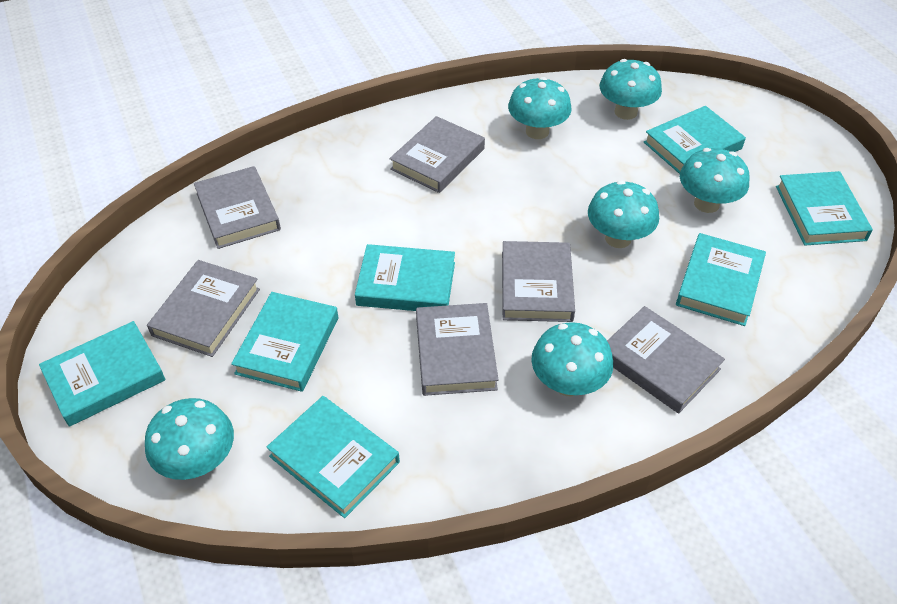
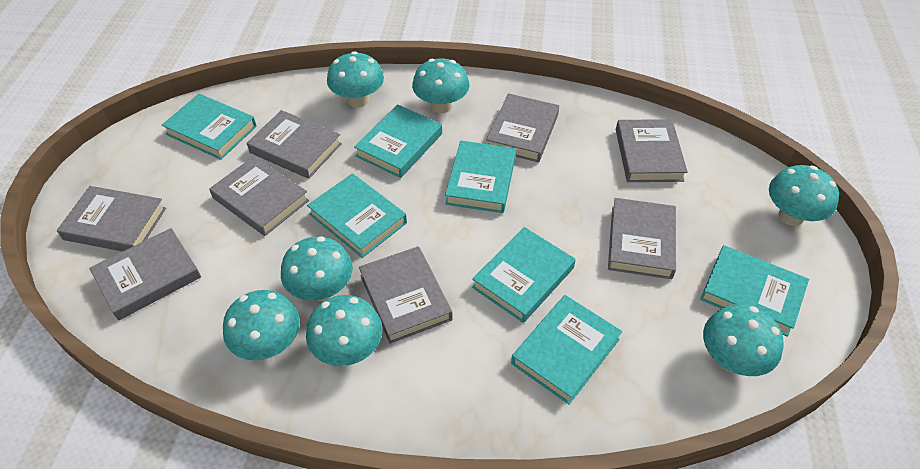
grey book: 6 -> 8
turquoise mushroom: 6 -> 7

